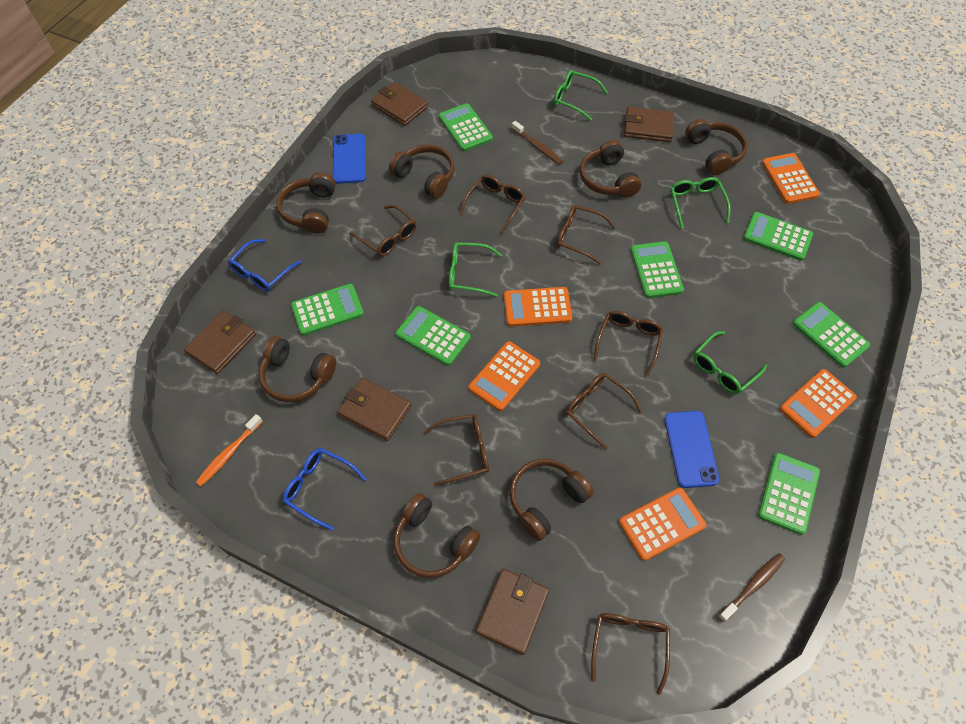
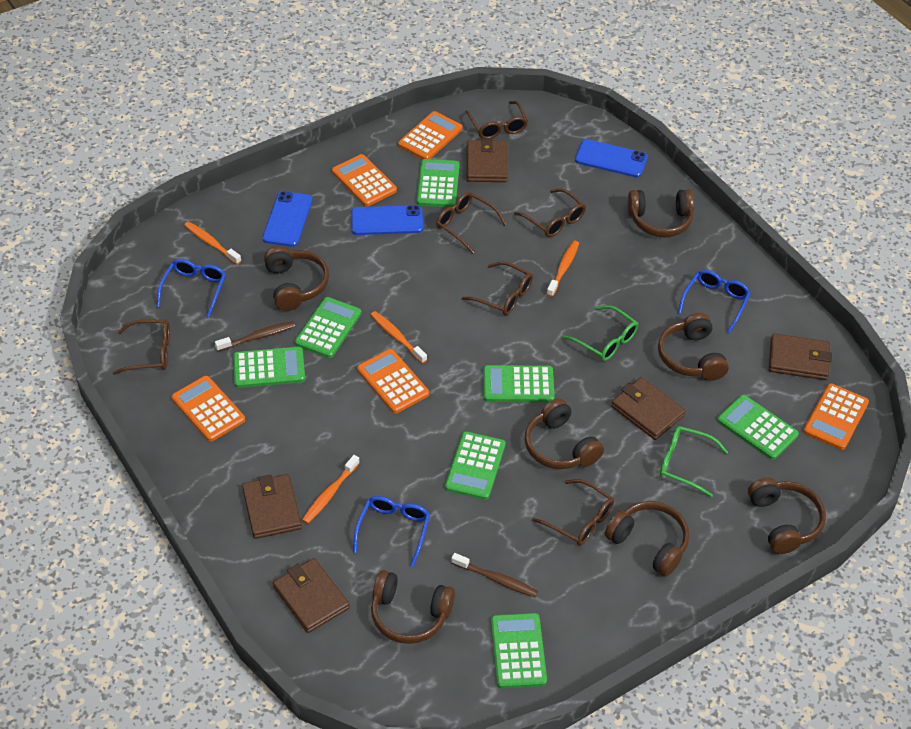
blue glasses: 2 -> 3
blue phone: 2 -> 3
brown glasses: 7 -> 6
green glasses: 4 -> 2
orange toothbrush: 1 -> 4

